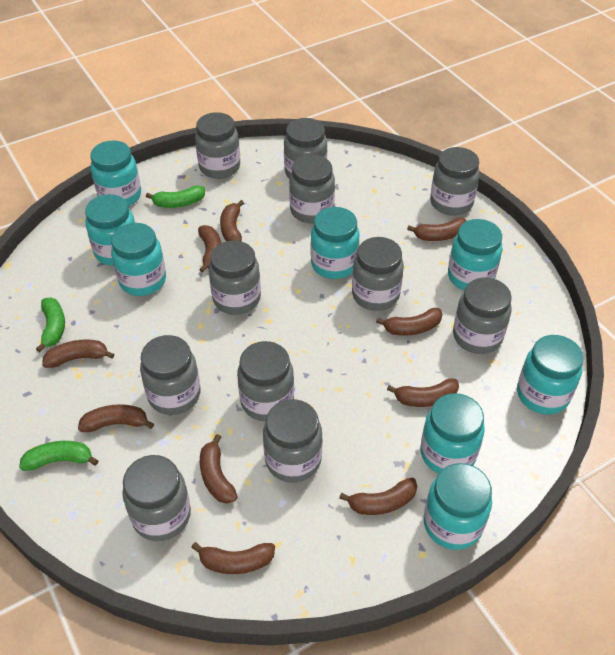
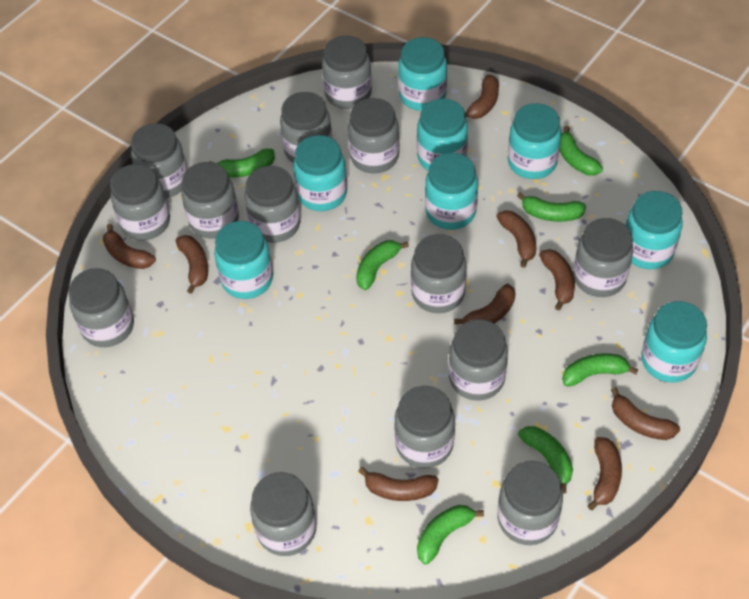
brown banana: 10 -> 9
green banana: 3 -> 7
grey jar: 11 -> 14

